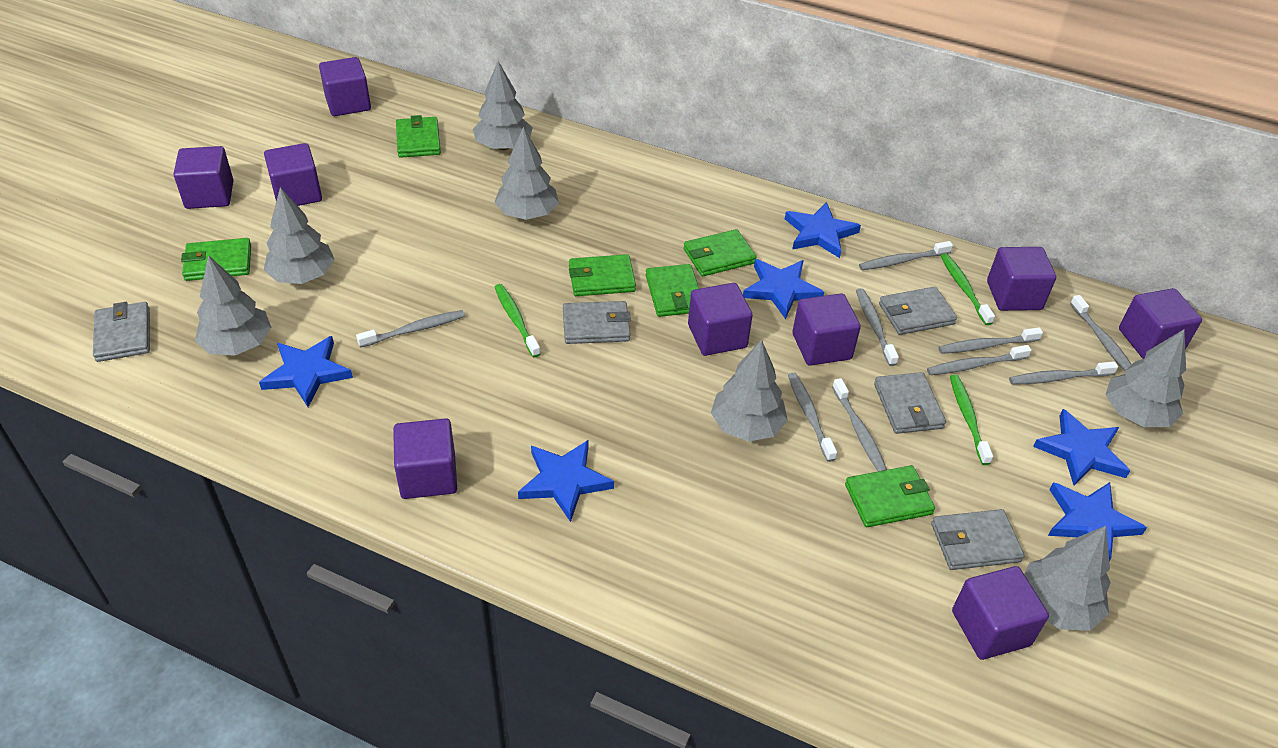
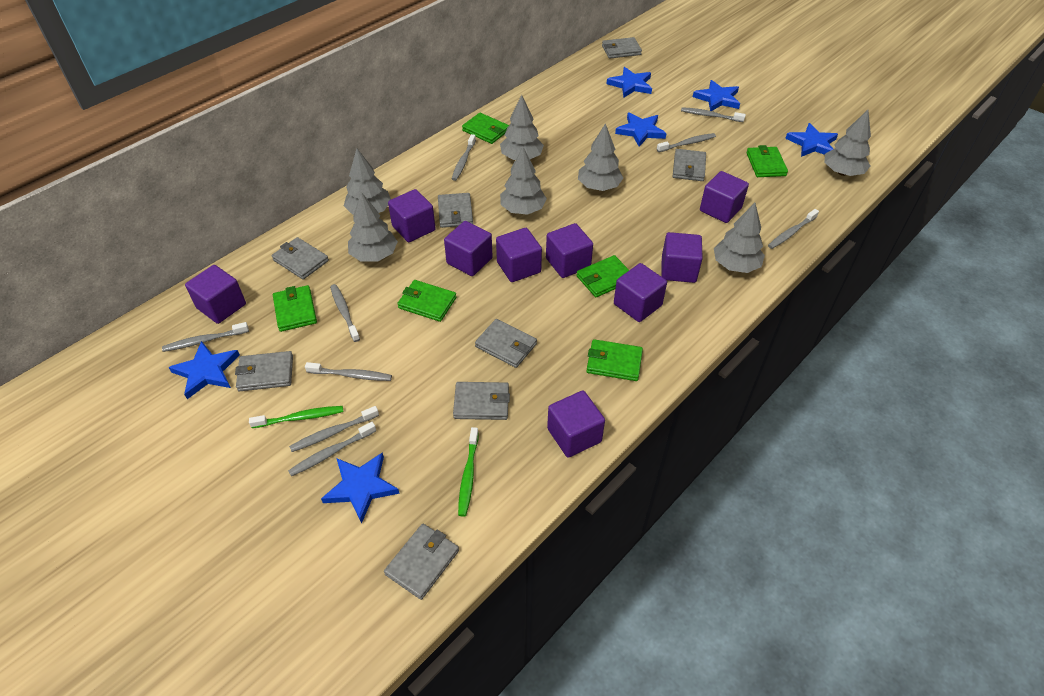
green toothbrush: 3 -> 2
grey wallet: 5 -> 8

